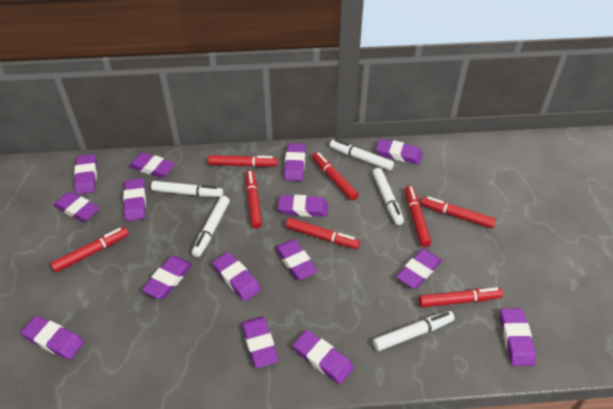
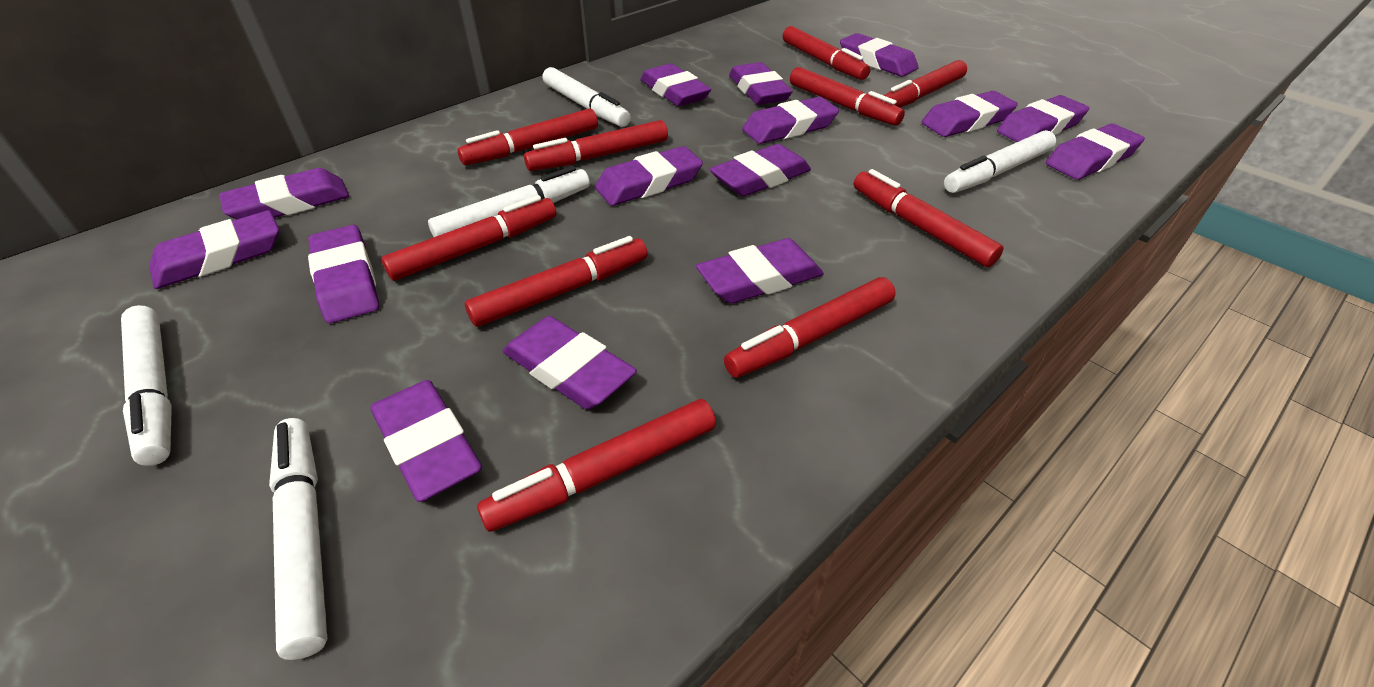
red marker: 8 -> 10

